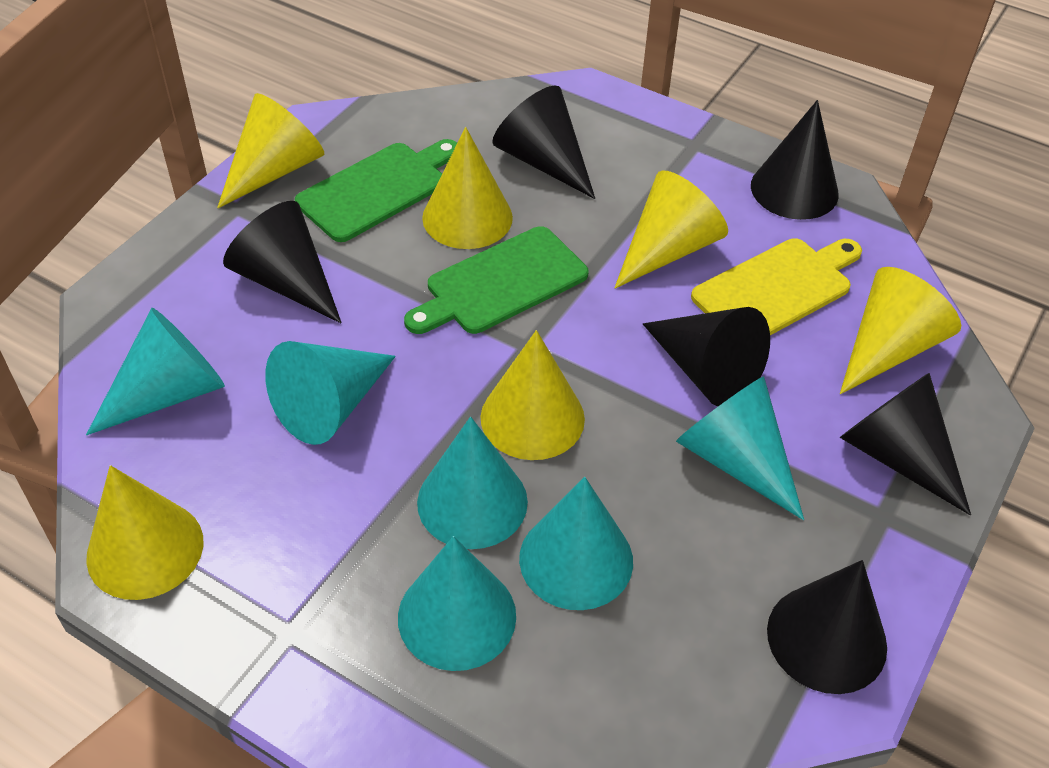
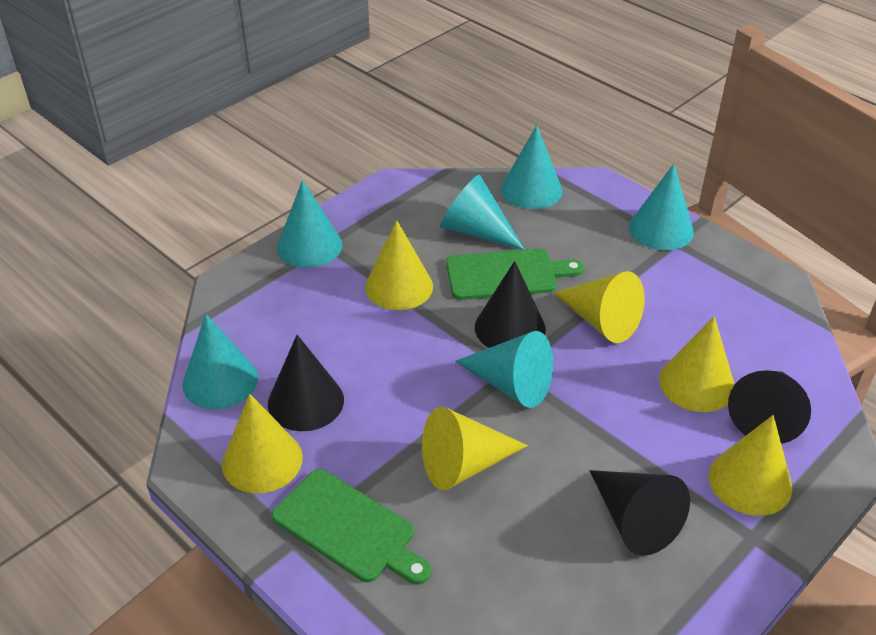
black cone: 6 -> 4
yellow cutting board: 1 -> 0

